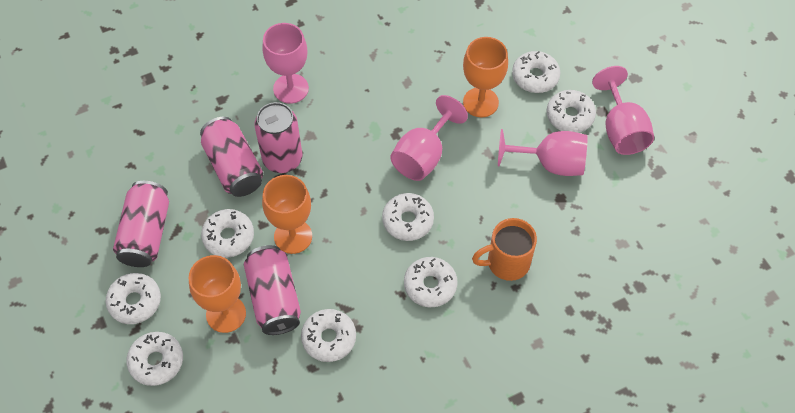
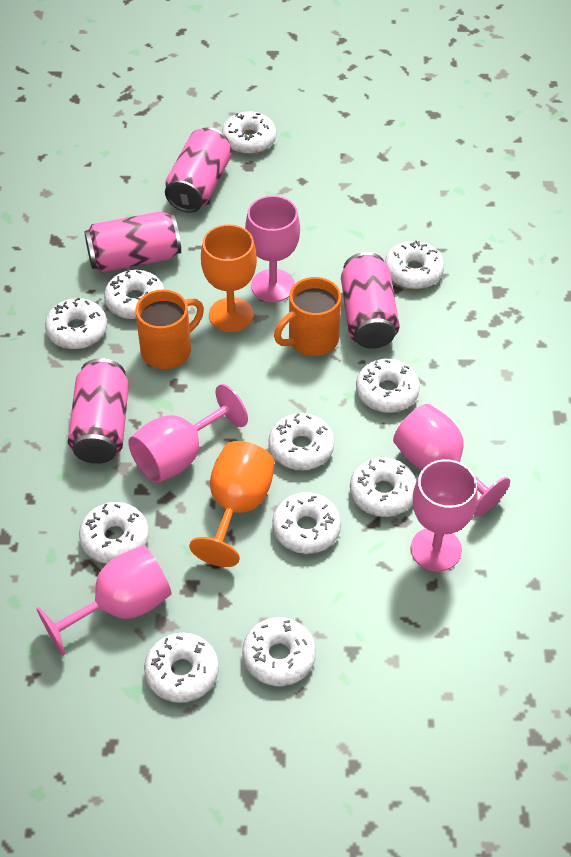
orange goblet: 3 -> 2
orange mug: 1 -> 2
pink goblet: 4 -> 5
white donut: 8 -> 11

